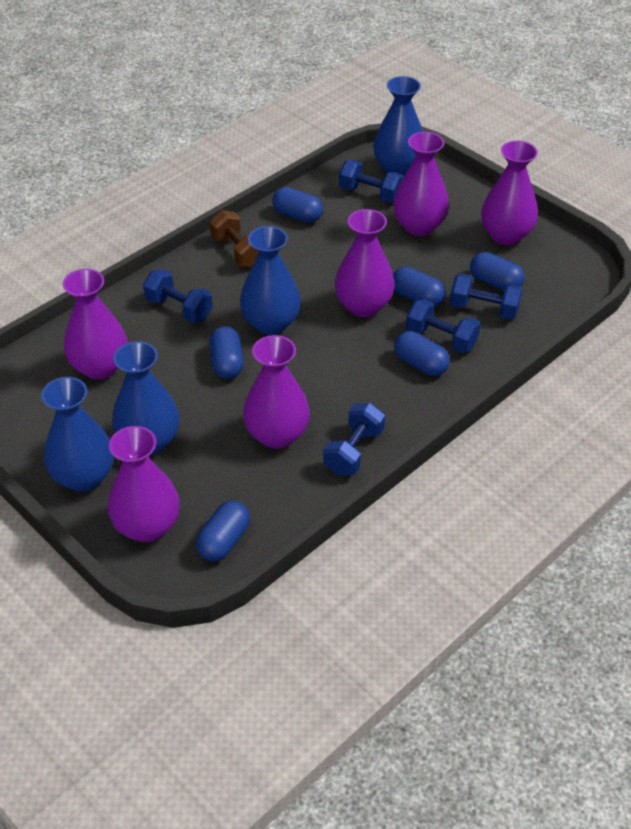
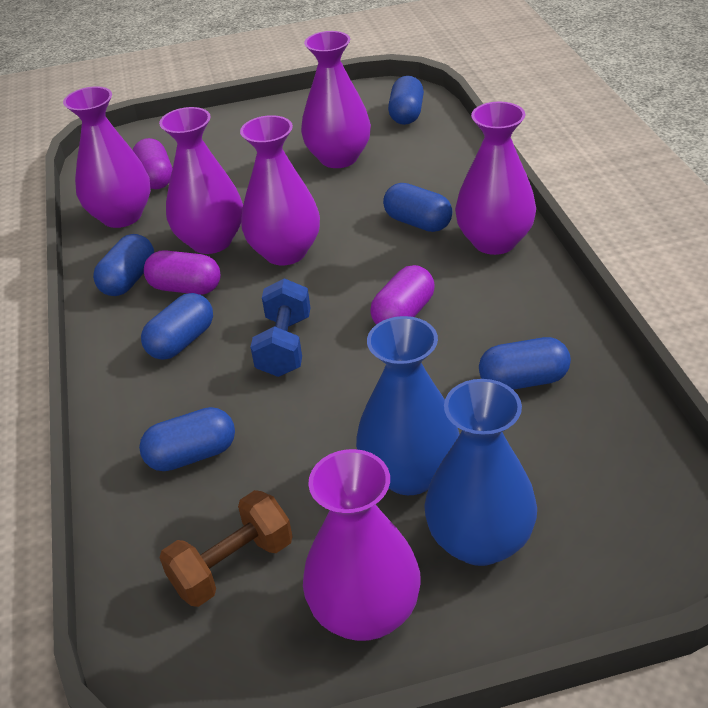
blue dumbbell: 5 -> 1
blue vase: 4 -> 2
purple capsule: 0 -> 3

